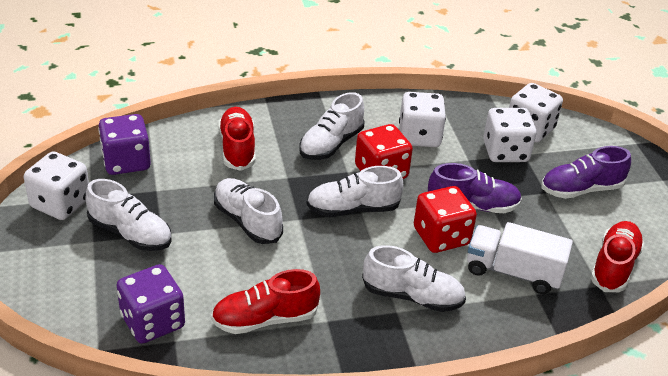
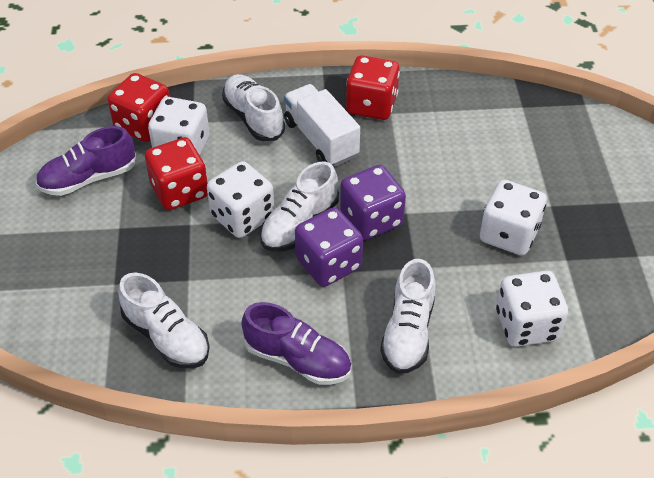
red dice: 2 -> 3
red shoe: 3 -> 0
white shoe: 5 -> 4

